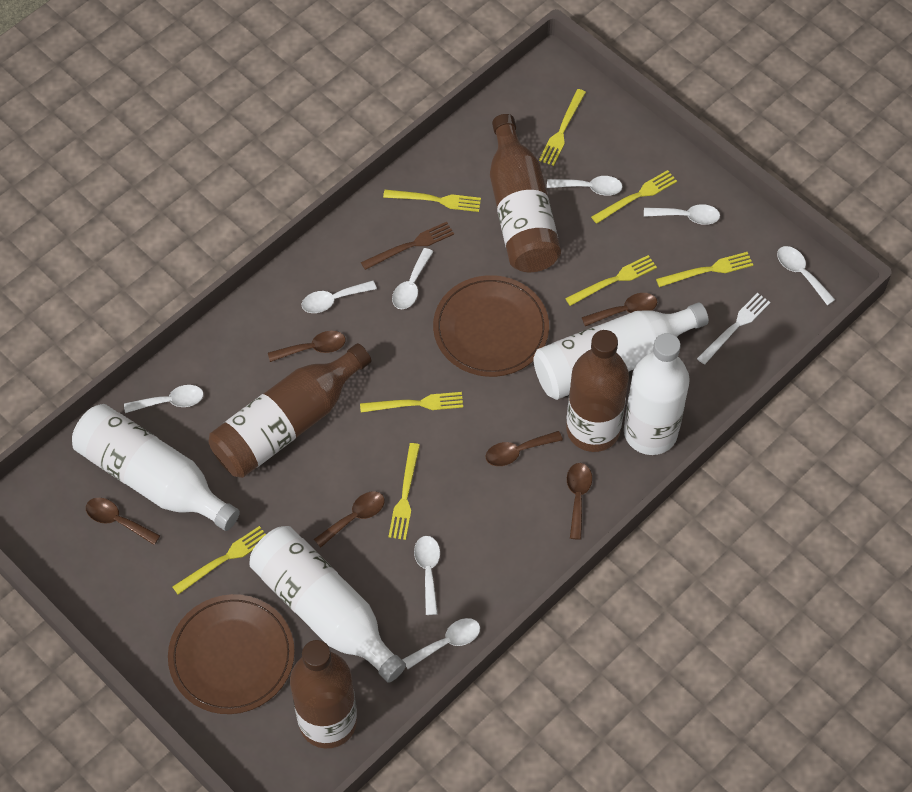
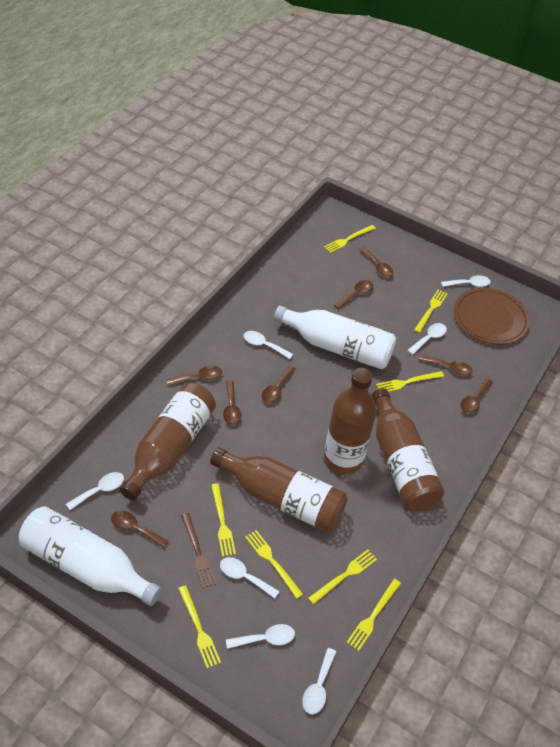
brown plate: 2 -> 1
brown spoon: 6 -> 8
white bottle: 4 -> 2
white fork: 1 -> 0
white spoon: 8 -> 7

